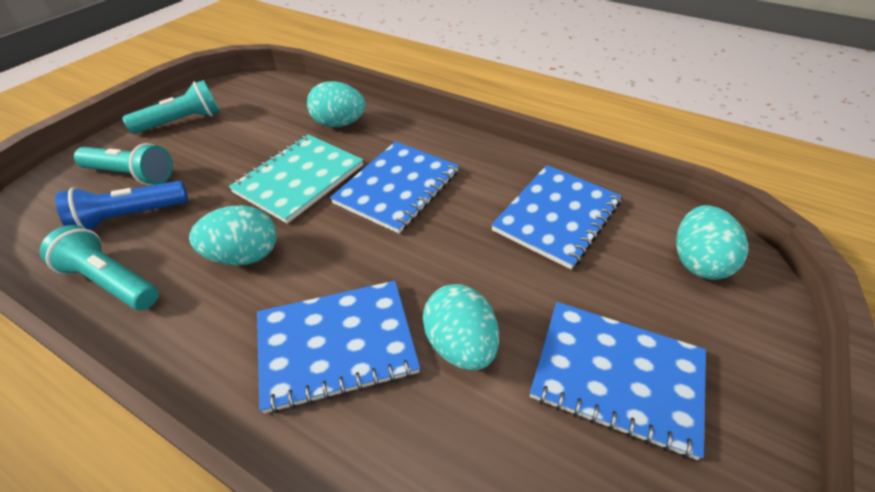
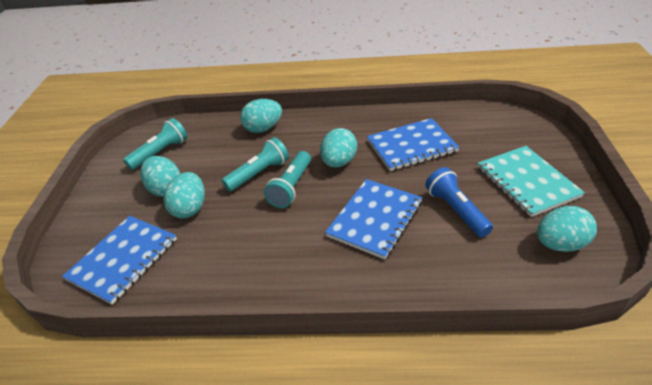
blue notebook: 4 -> 3
turquoise egg: 4 -> 5

